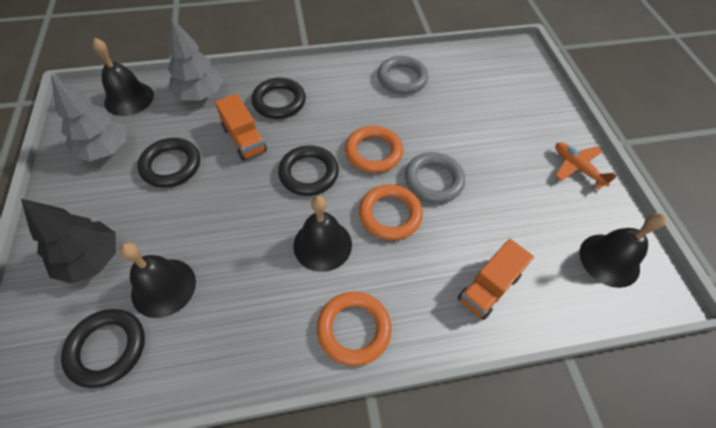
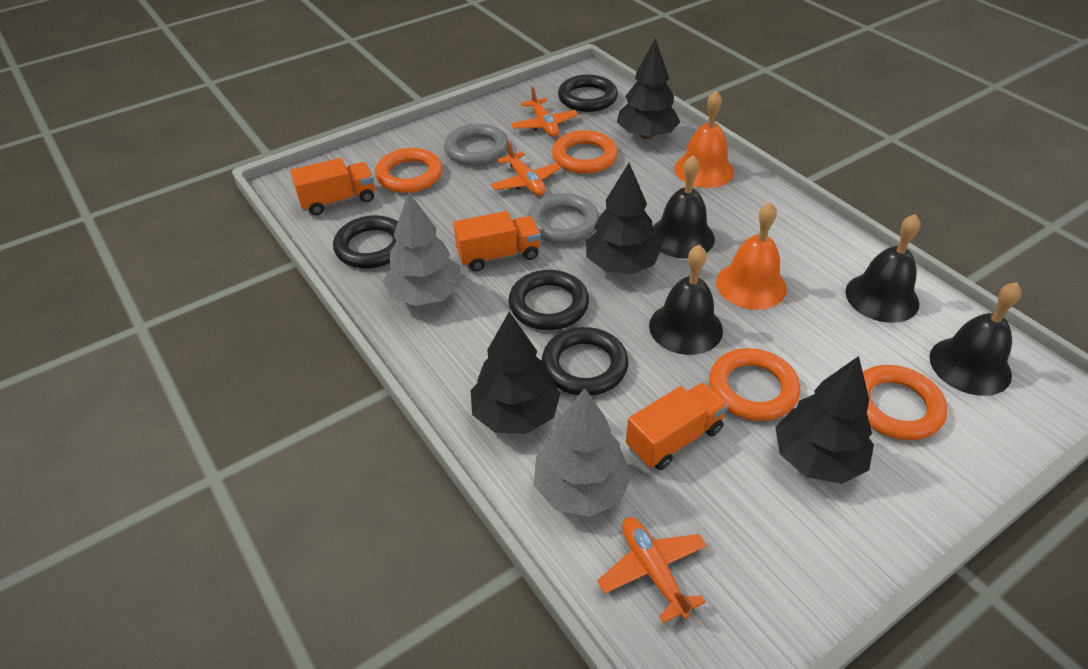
black tree: 1 -> 4
orange bell: 0 -> 2
orange plane: 1 -> 3
orange ring: 3 -> 4
orange truck: 2 -> 3

